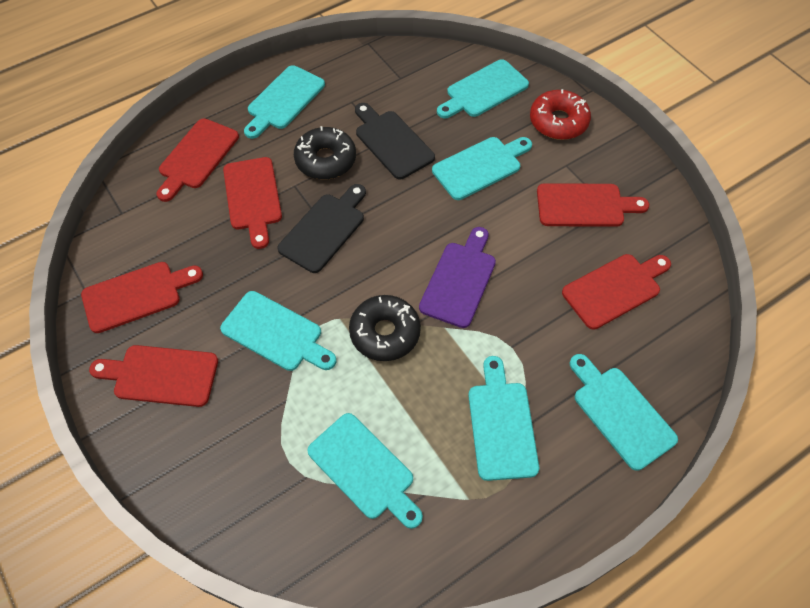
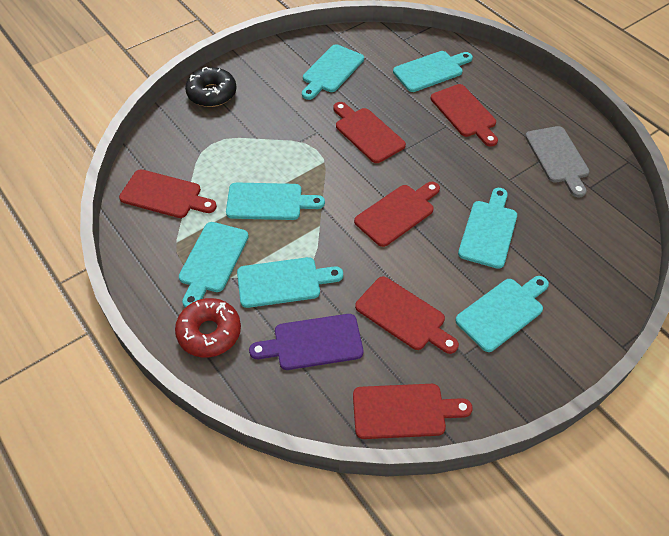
black cutting board: 2 -> 0
black donut: 2 -> 1
grey cutting board: 0 -> 1

